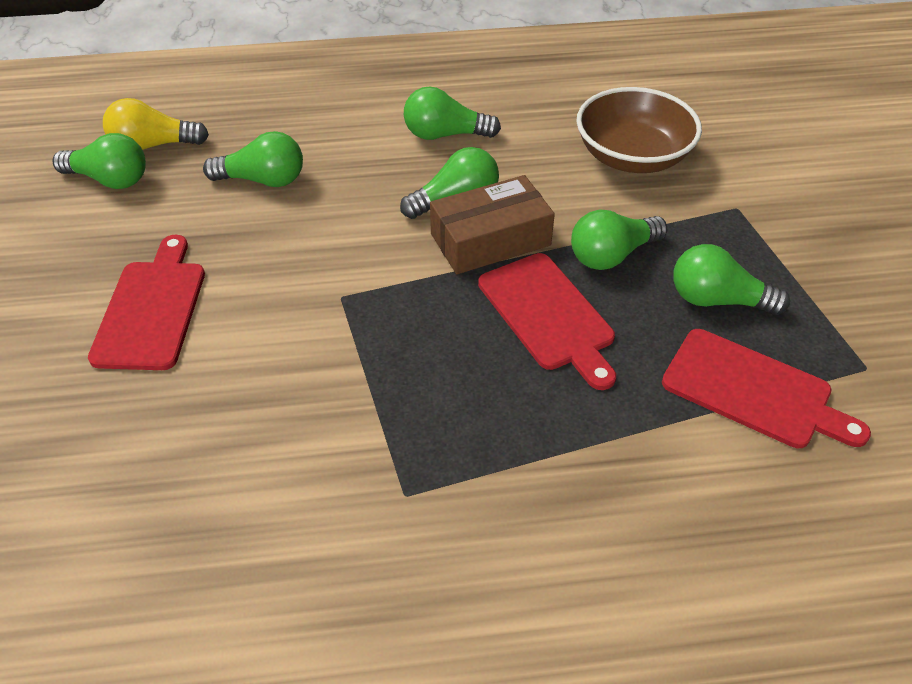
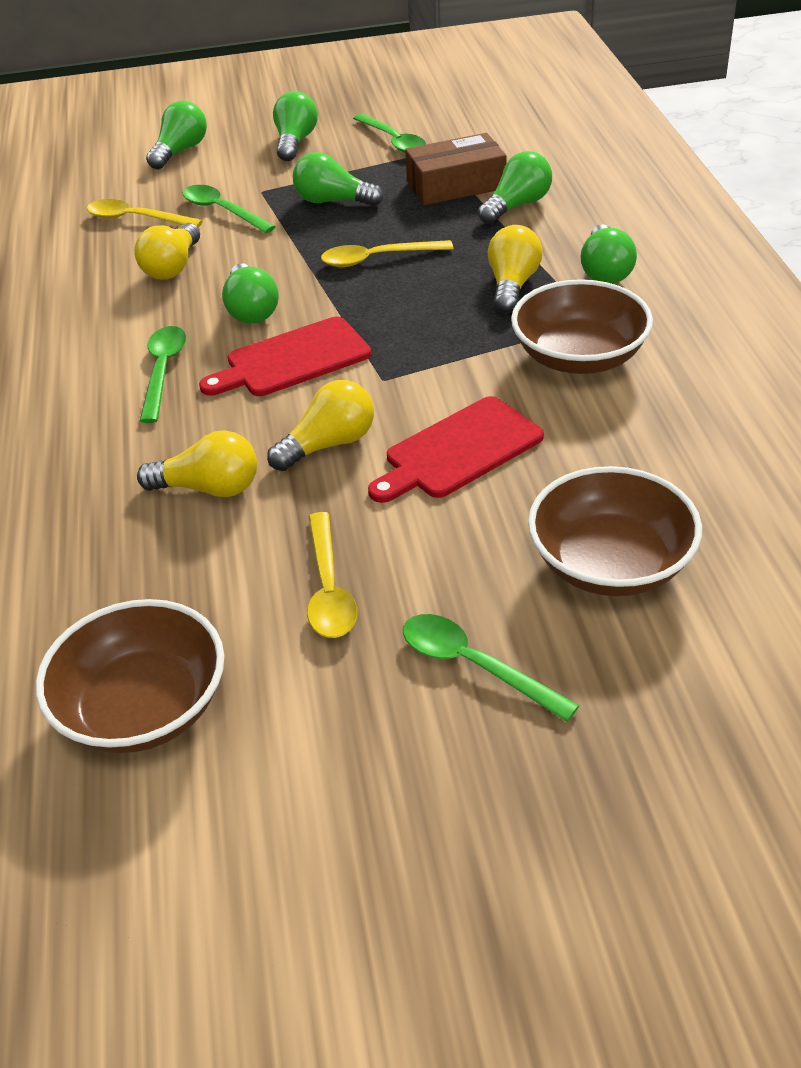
brown bowl: 1 -> 3
green spoon: 0 -> 4
red cutting board: 3 -> 2
yellow light bulb: 1 -> 4
yellow spoon: 0 -> 3

